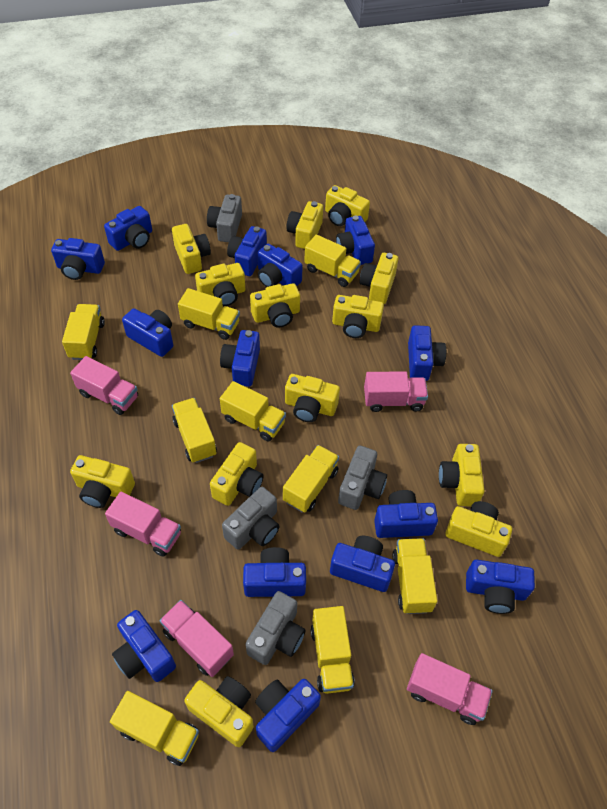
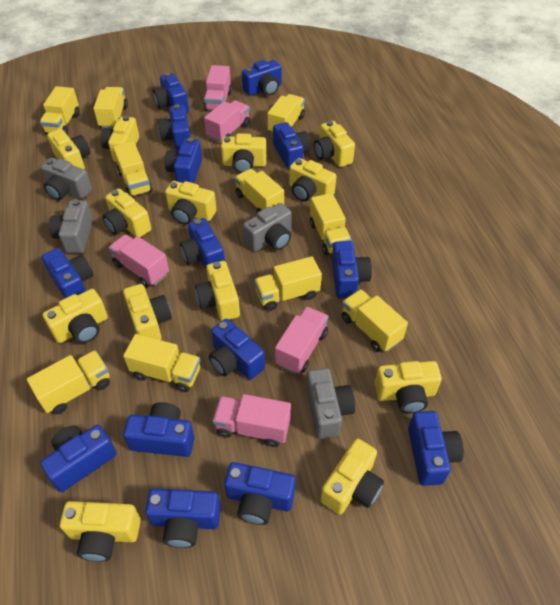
yellow truck: 9 -> 10

